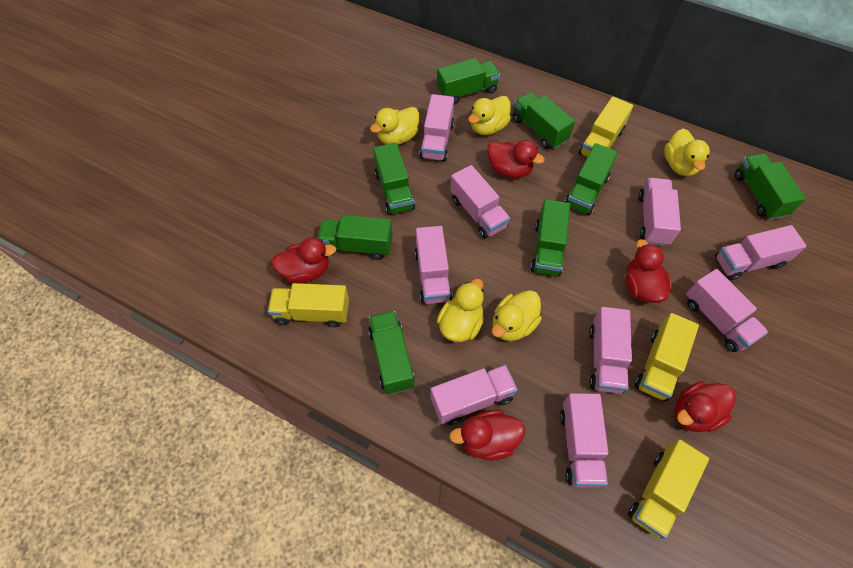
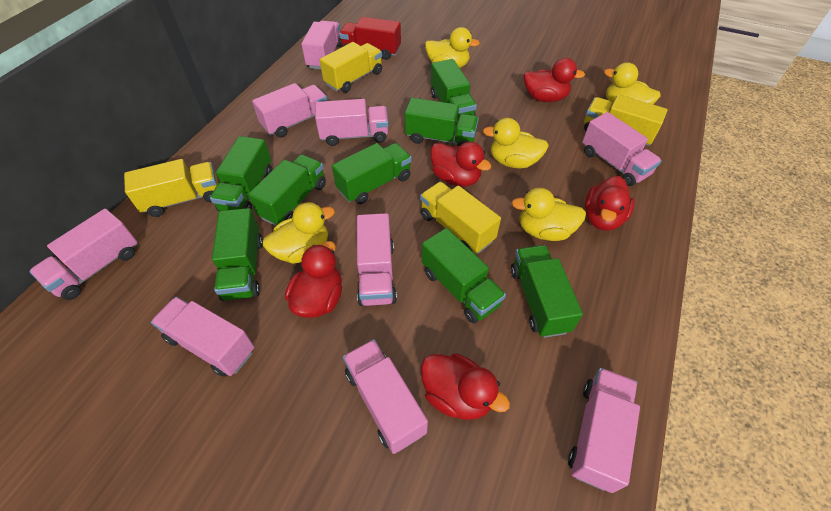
red truck: 0 -> 1

